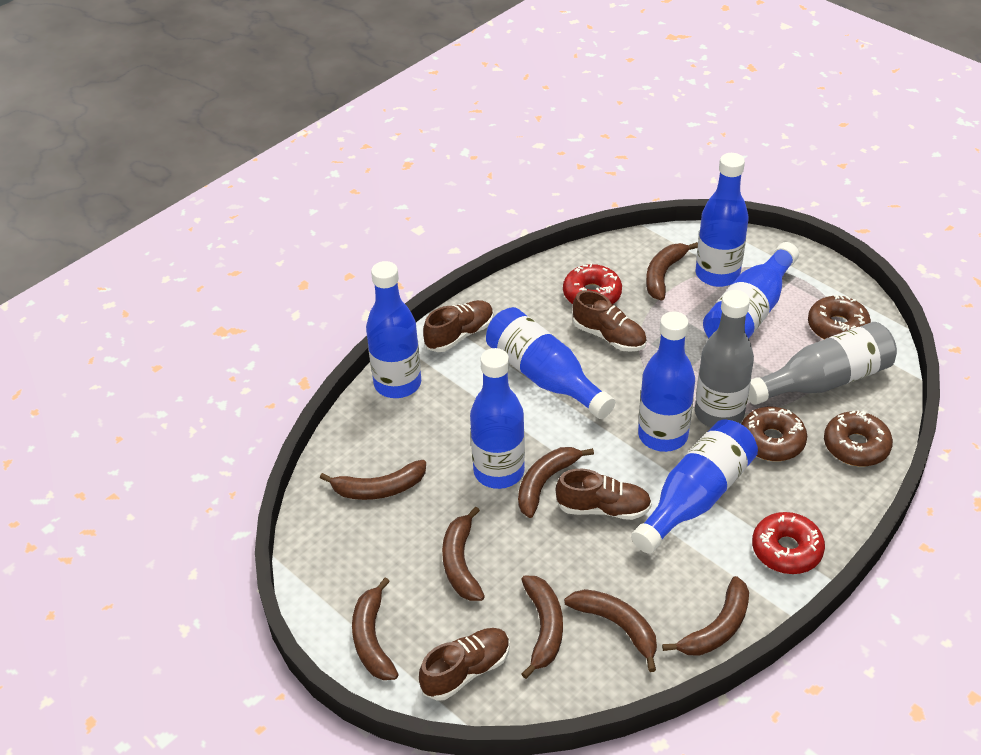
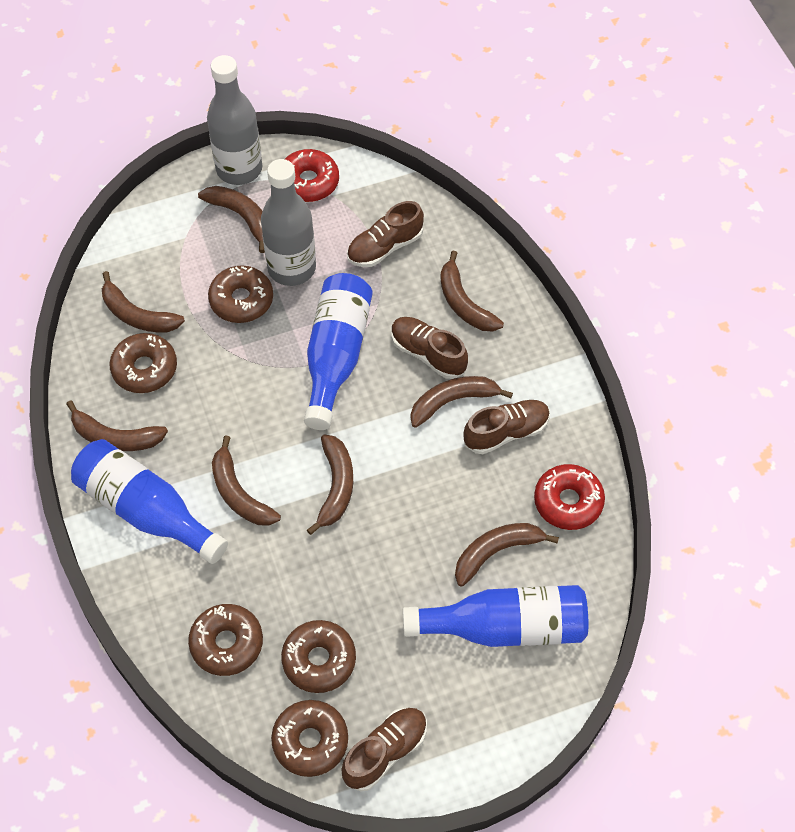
blue bottle: 7 -> 3
brown donut: 3 -> 5

